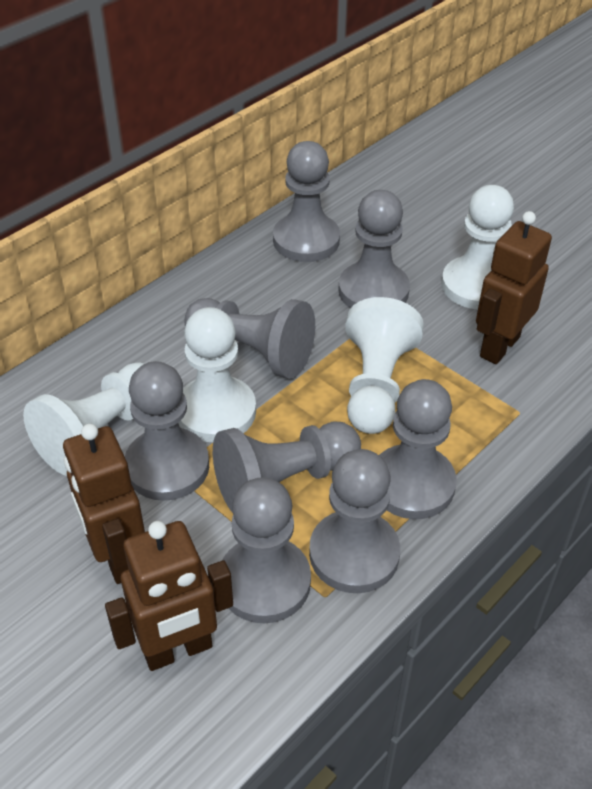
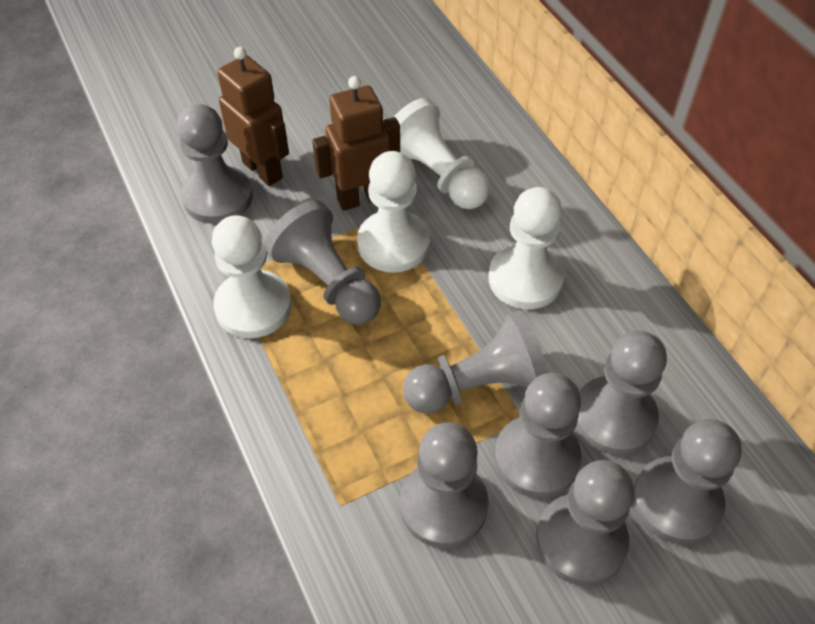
brown robot: 3 -> 2

